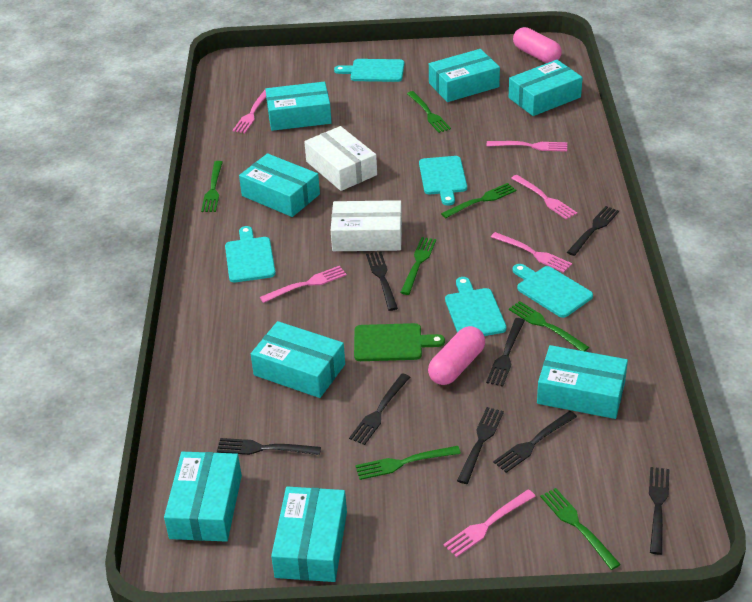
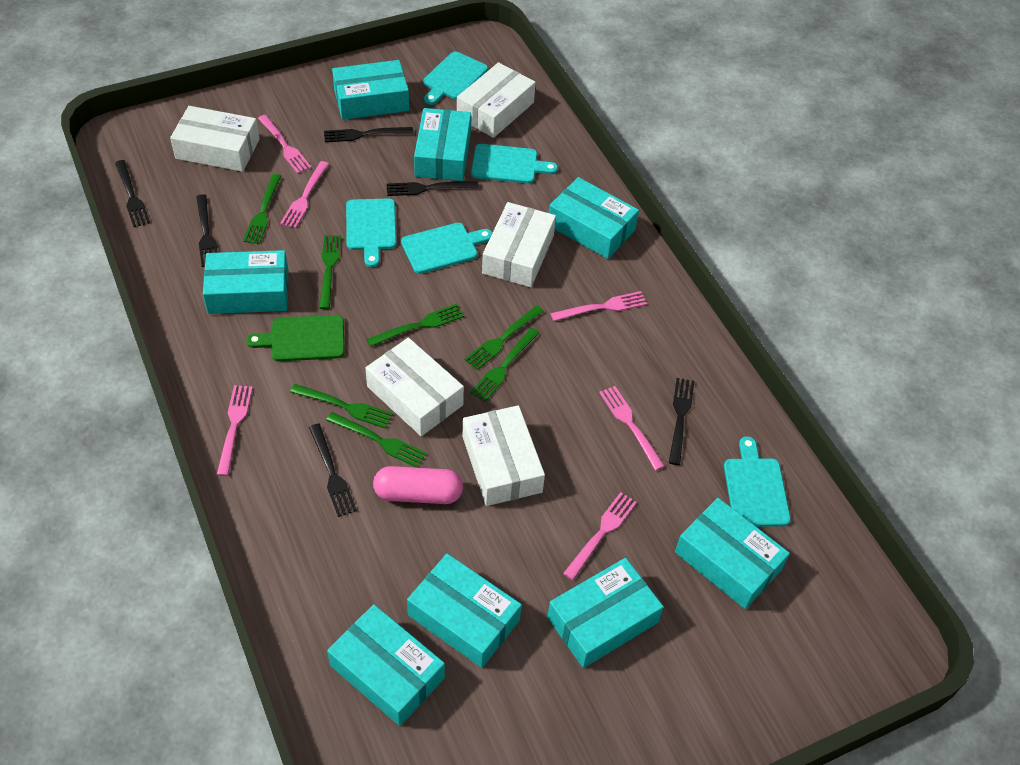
black fork: 8 -> 6
pink capsule: 2 -> 1
white box: 2 -> 5

